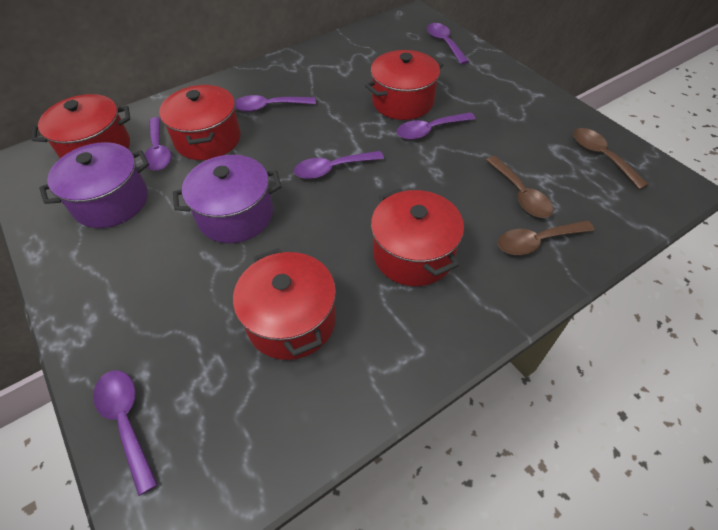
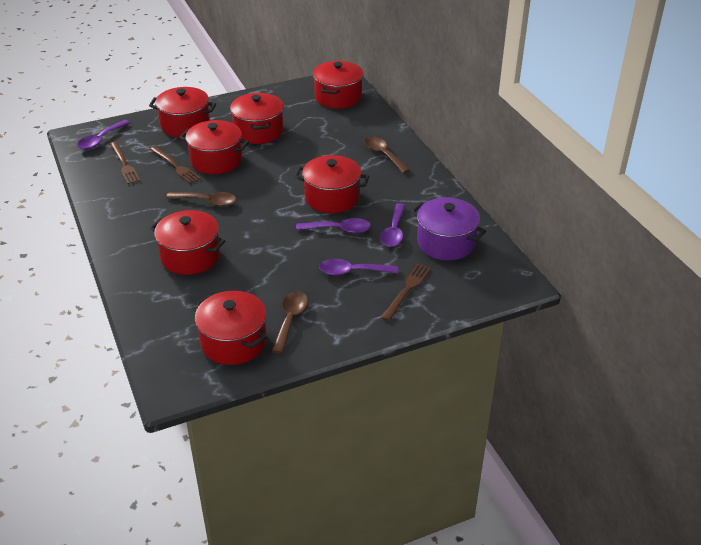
brown fork: 0 -> 3
purple pot: 2 -> 1
purple spoon: 6 -> 4
red pot: 5 -> 7

